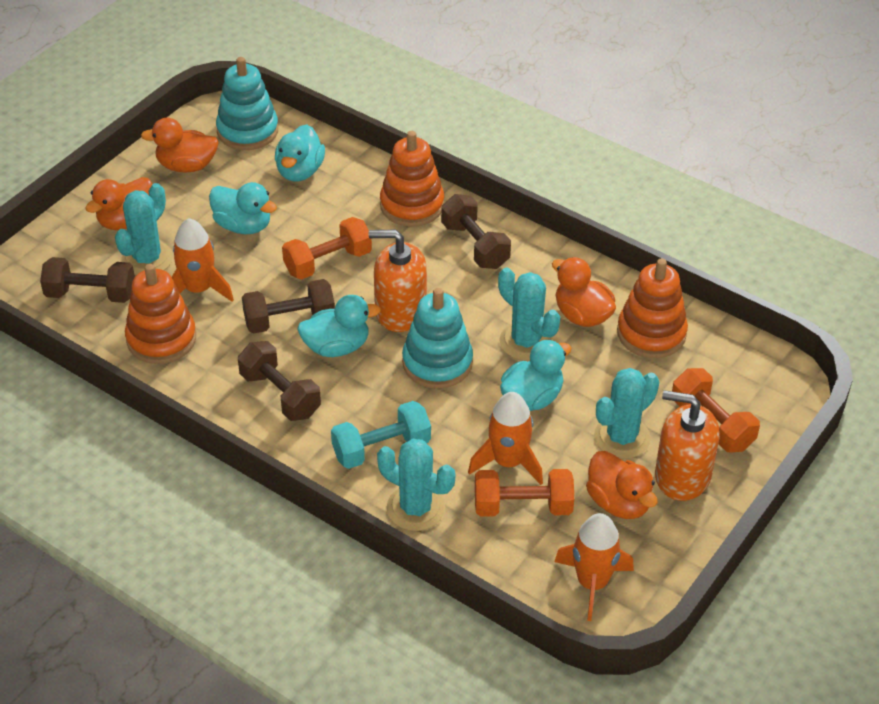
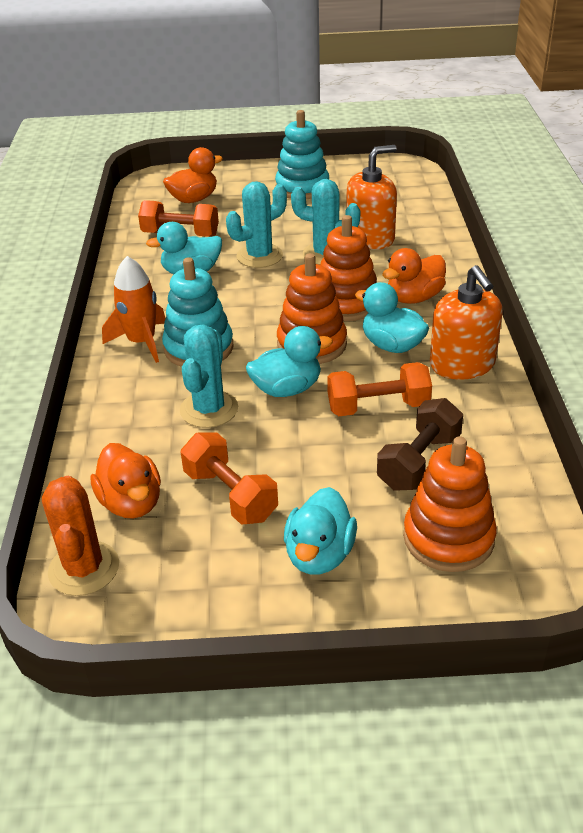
brown dumbbell: 4 -> 1
orange cactus: 0 -> 1
orange duck: 4 -> 3
orange rocket: 3 -> 1
turquoise cactus: 4 -> 3
turquoise dumbbell: 1 -> 0

